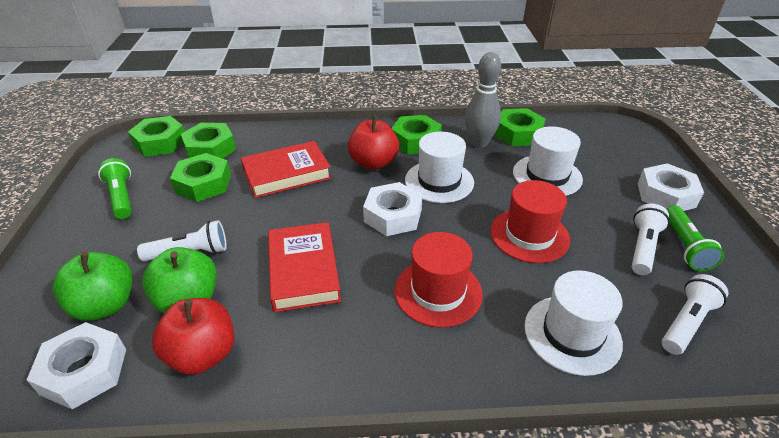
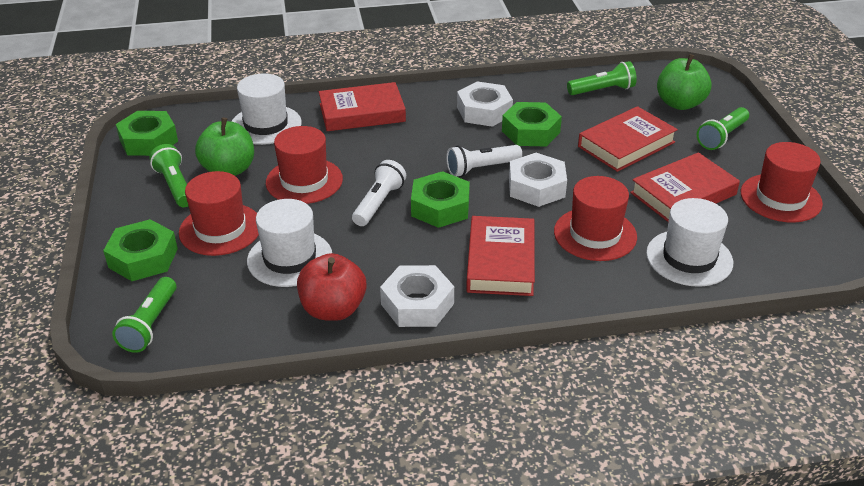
green flashlight: 2 -> 4
green nut: 5 -> 4
grey bowling pin: 1 -> 0
red apple: 2 -> 1
red book: 2 -> 4
red hat: 2 -> 4
white flashlight: 3 -> 2

